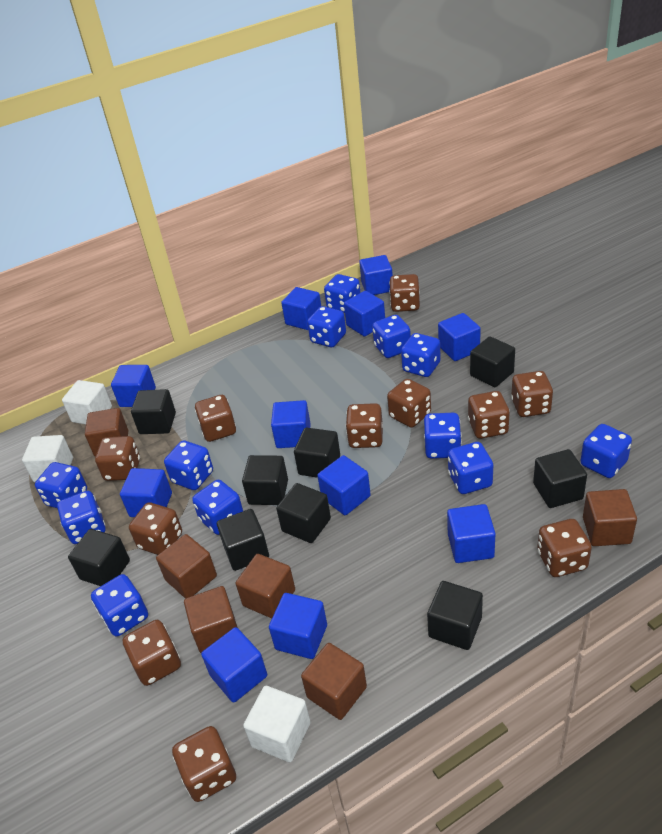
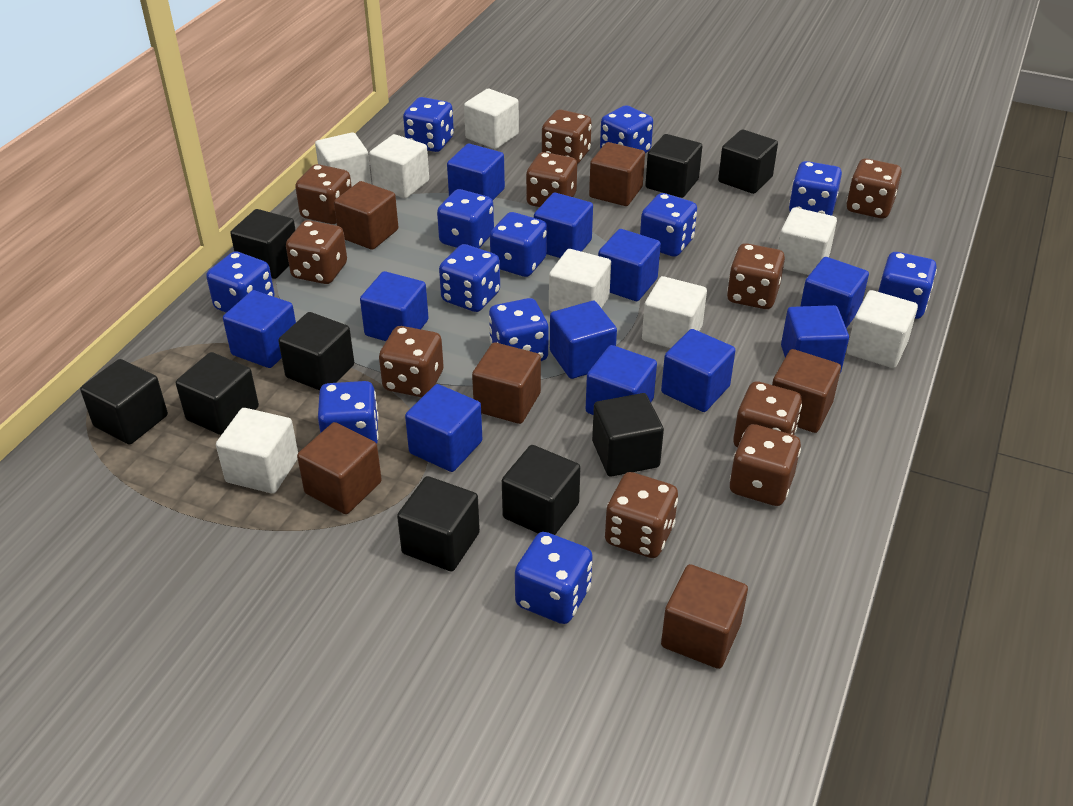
brown dice: 11 -> 10
white cube: 3 -> 8

